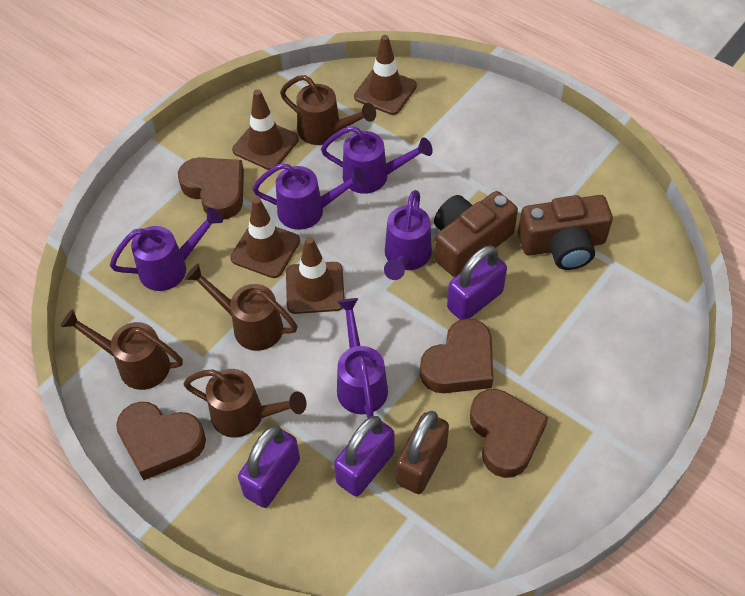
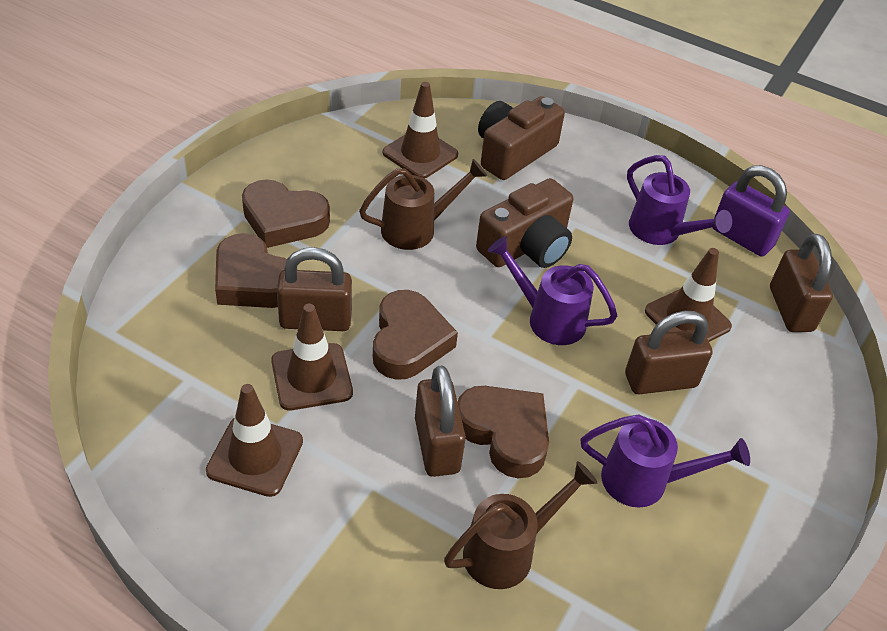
brown padlock: 1 -> 4
brown watering can: 4 -> 2
purple padlock: 3 -> 1
purple watering can: 5 -> 3

